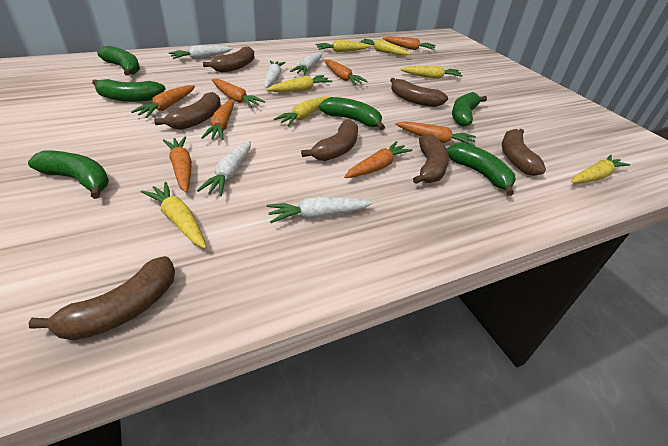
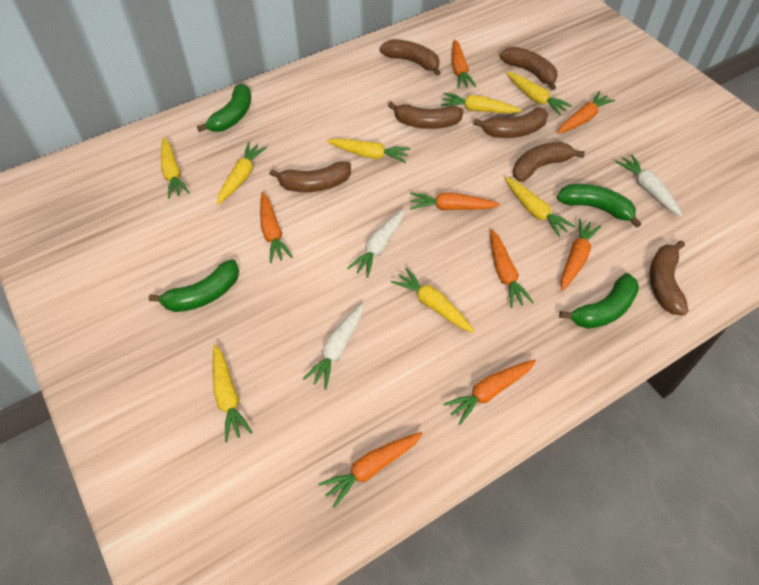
green banana: 6 -> 4
white carrot: 5 -> 3
yellow carrot: 7 -> 8

